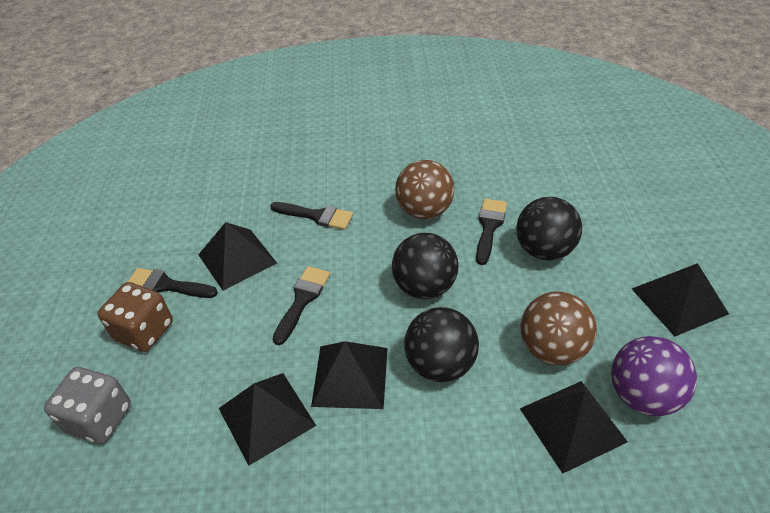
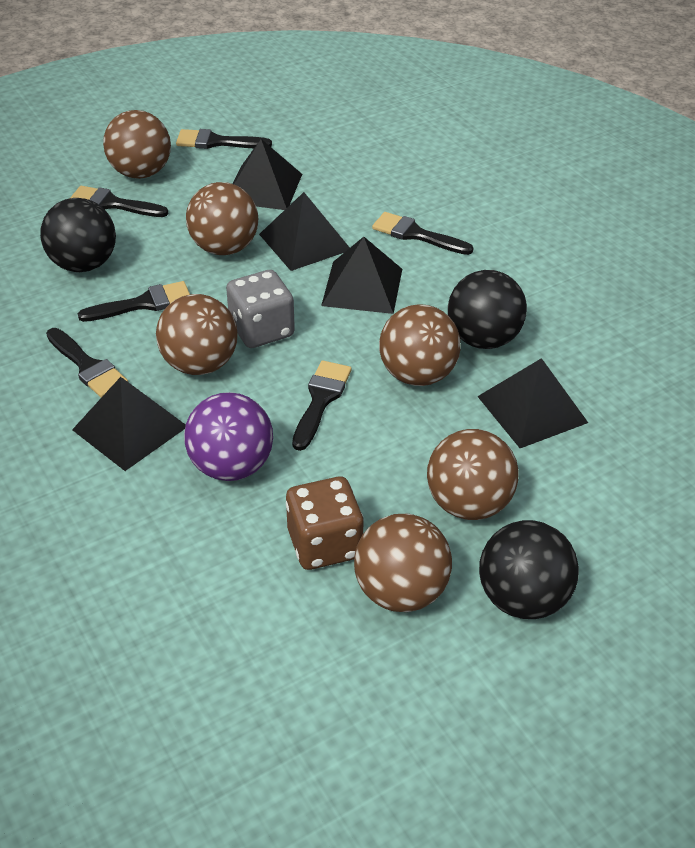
black brush: 4 -> 6
brown ball: 2 -> 6

